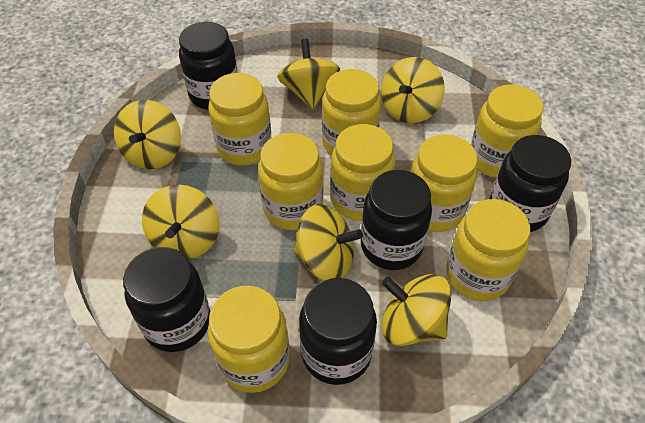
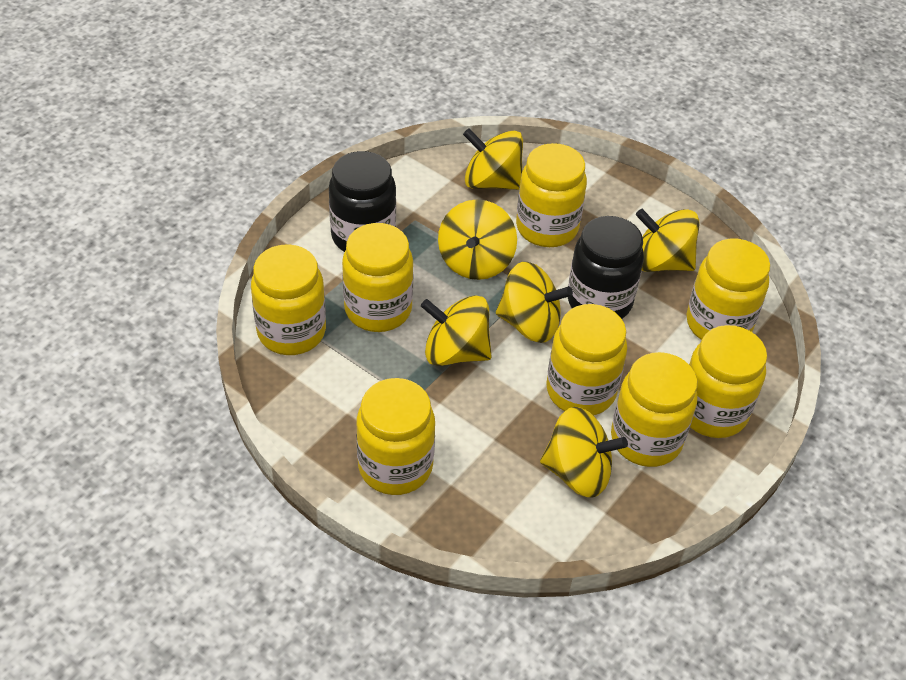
black jar: 5 -> 2

